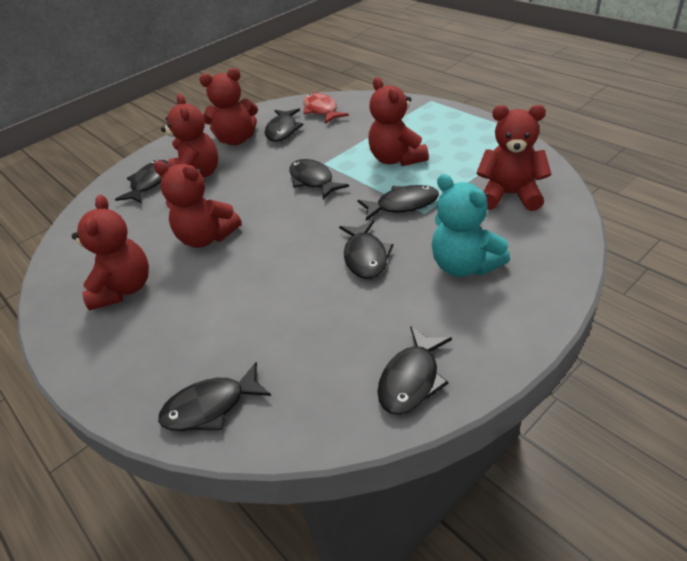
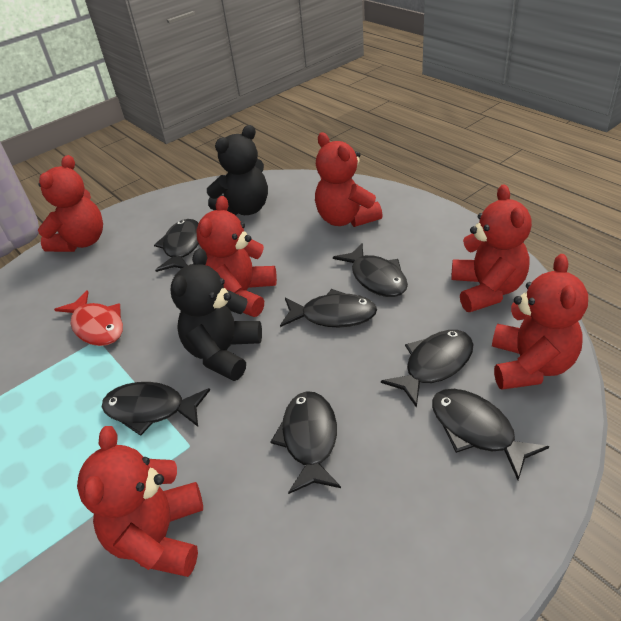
black teddy bear: 0 -> 2
turquoise teddy bear: 1 -> 0

